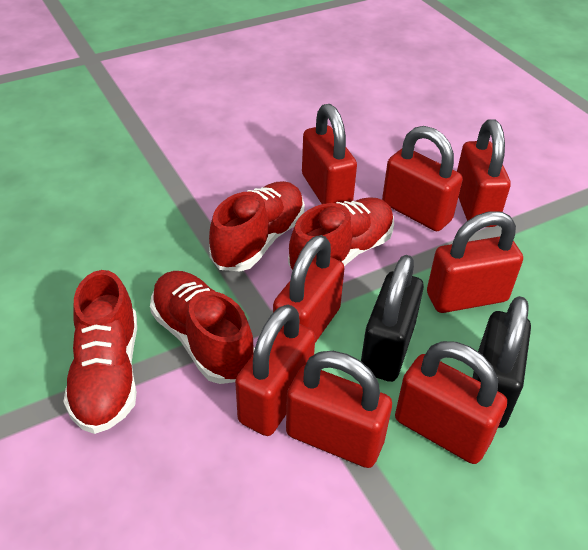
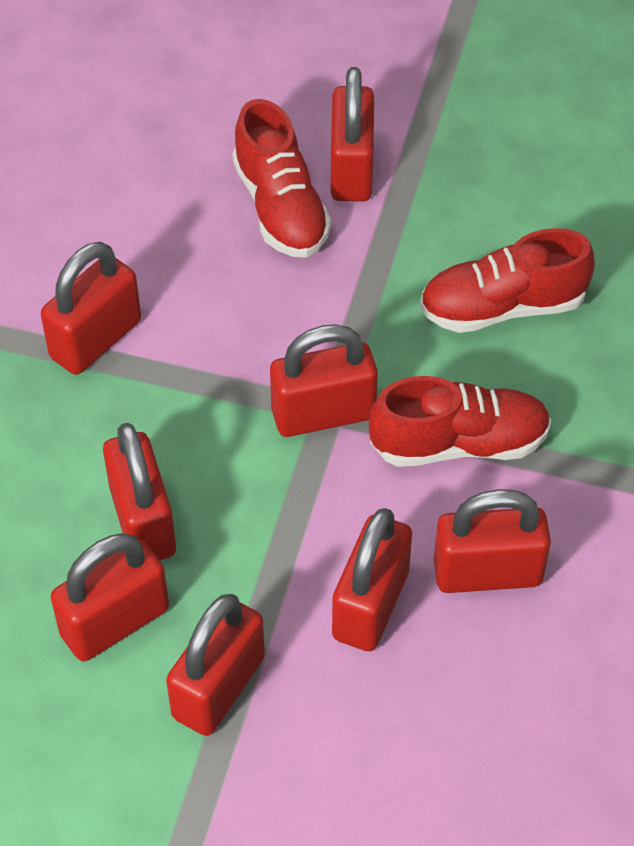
black padlock: 2 -> 0
red shoe: 4 -> 3

